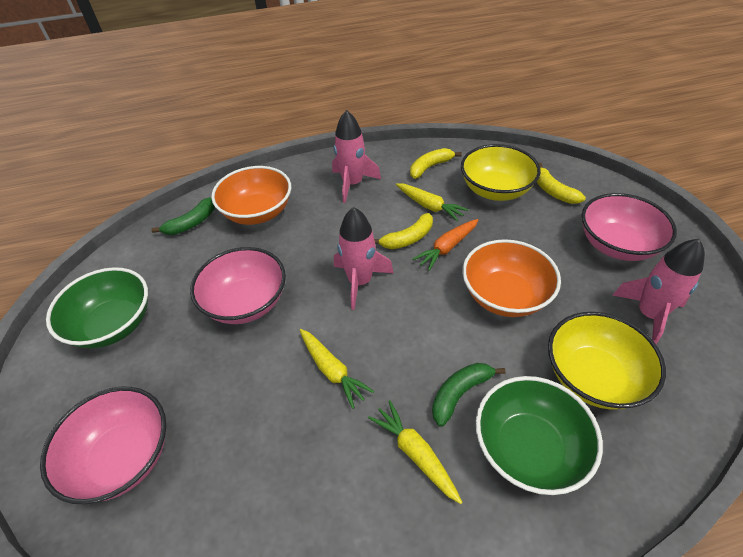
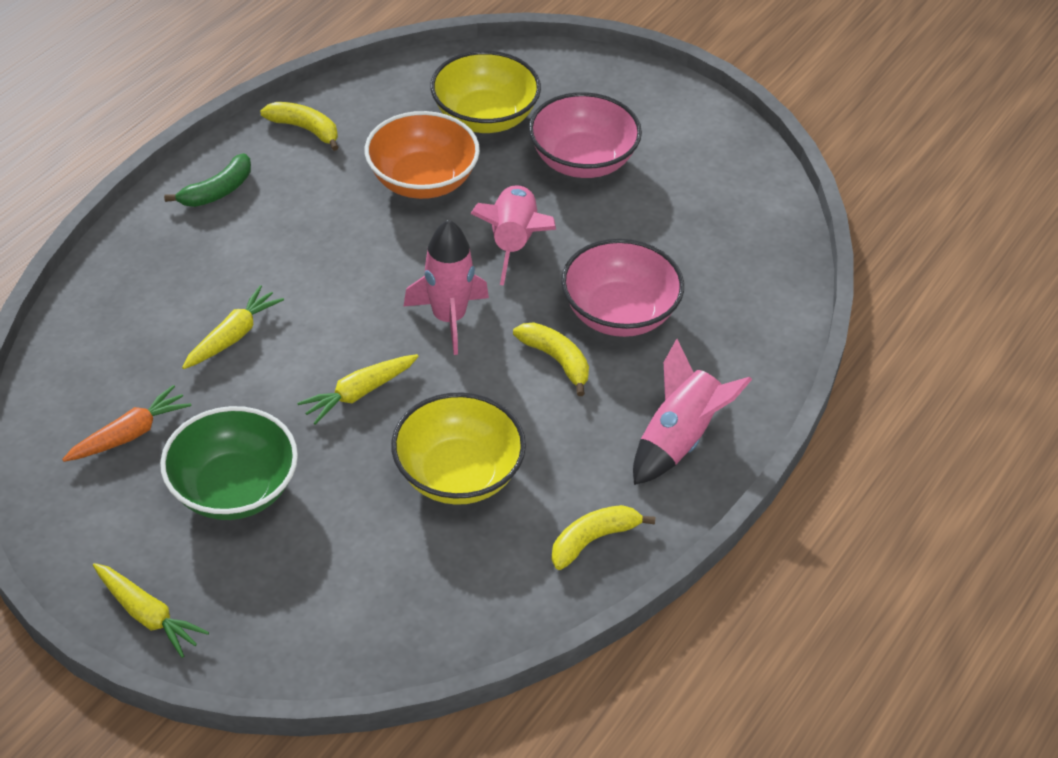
green banana: 2 -> 1
green bowl: 2 -> 1
orange bowl: 2 -> 1
pink bowl: 3 -> 2

